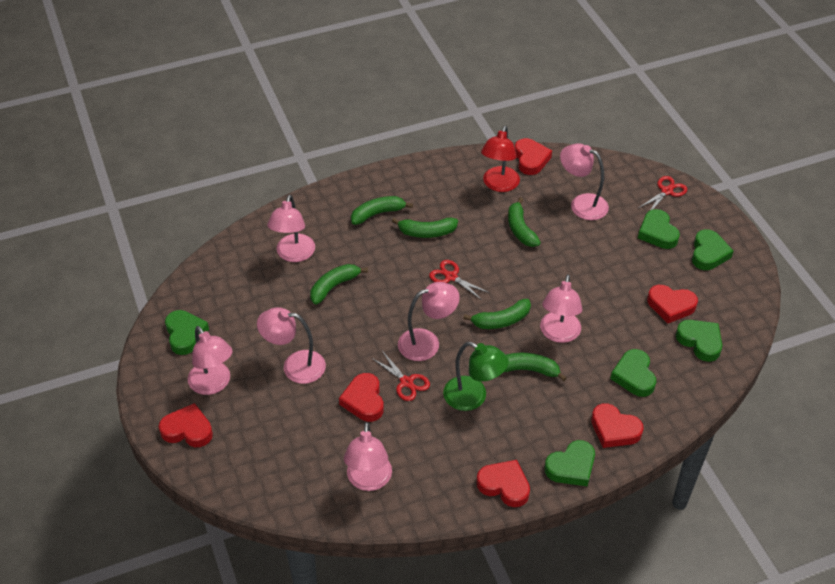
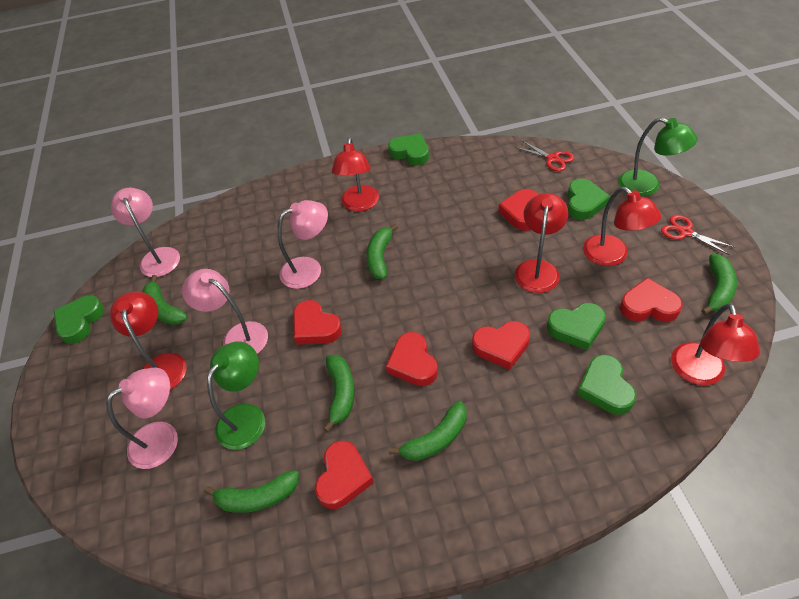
green heart: 6 -> 5
green lamp: 1 -> 2
pink lamp: 7 -> 4
red lamp: 1 -> 5
red scissors: 3 -> 2

